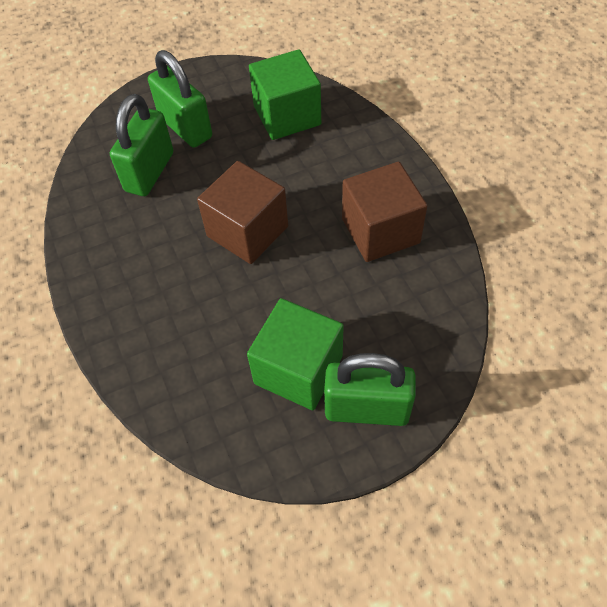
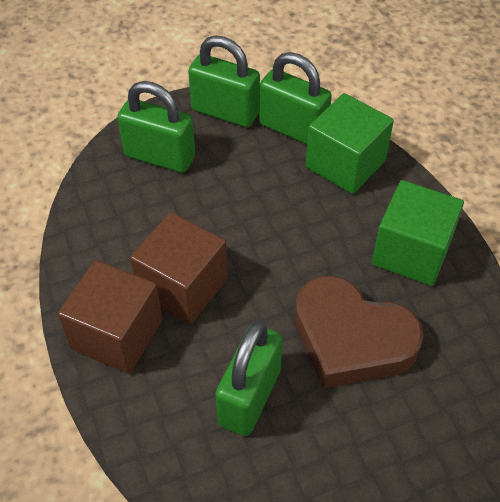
brown heart: 0 -> 1
green padlock: 3 -> 4

